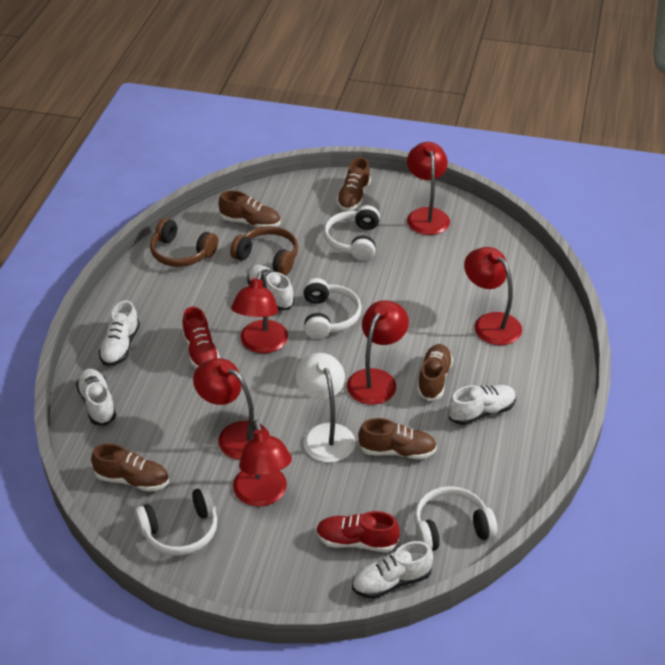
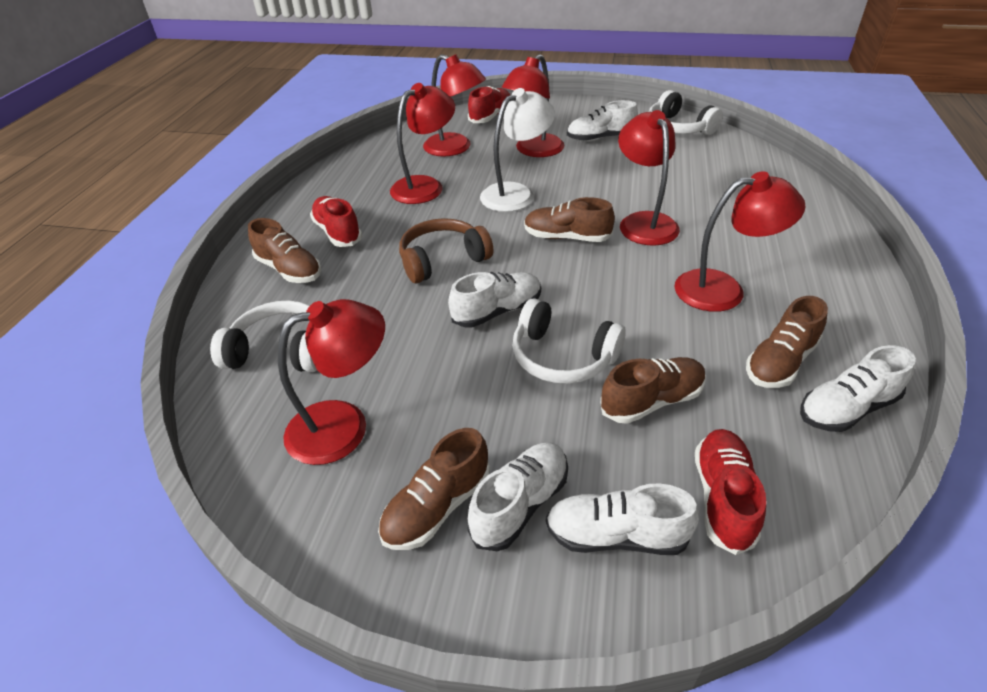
brown headphones: 2 -> 1
red shoe: 2 -> 3
white headphones: 4 -> 3

